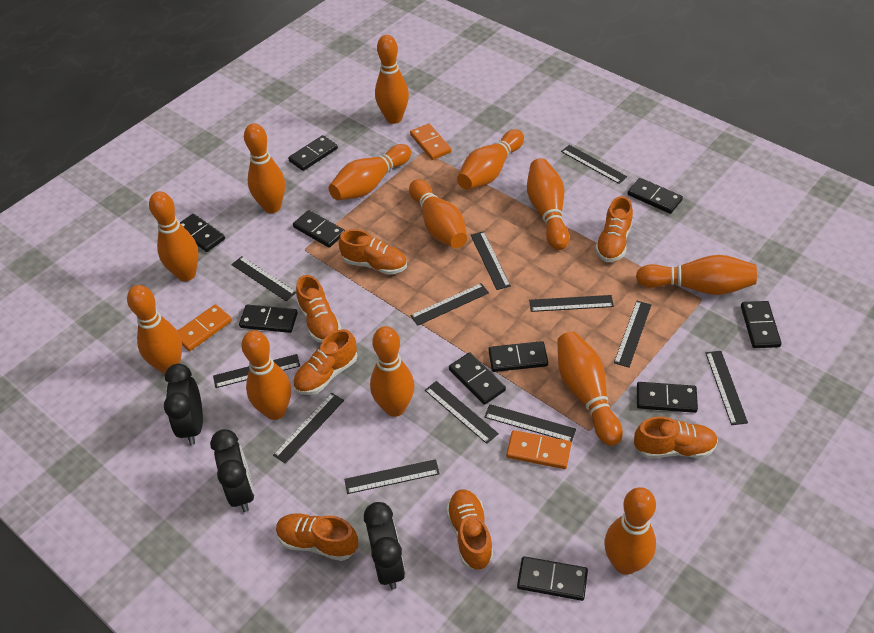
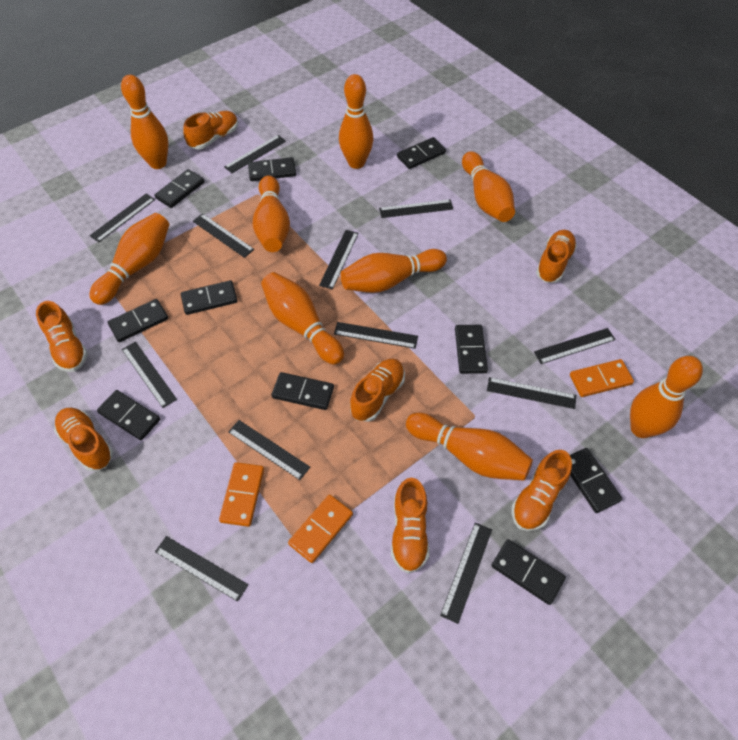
black clock: 3 -> 0
orange bowling pin: 13 -> 9

